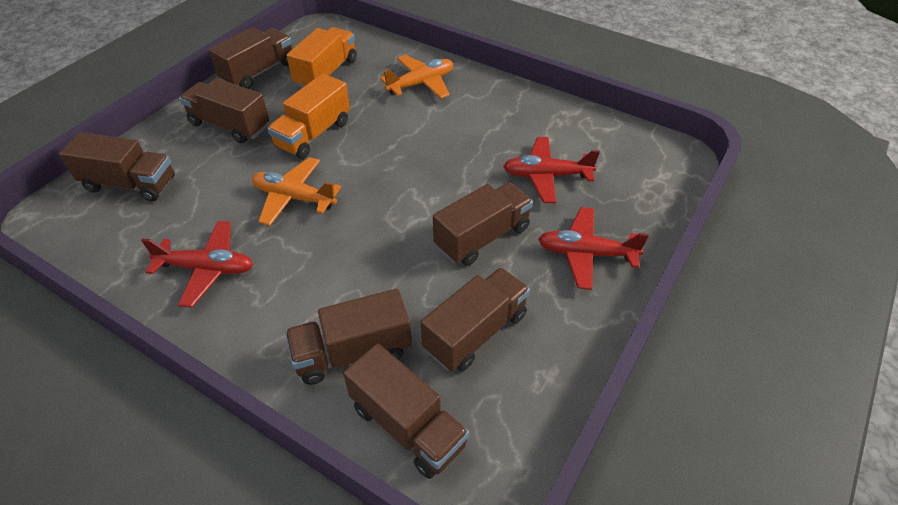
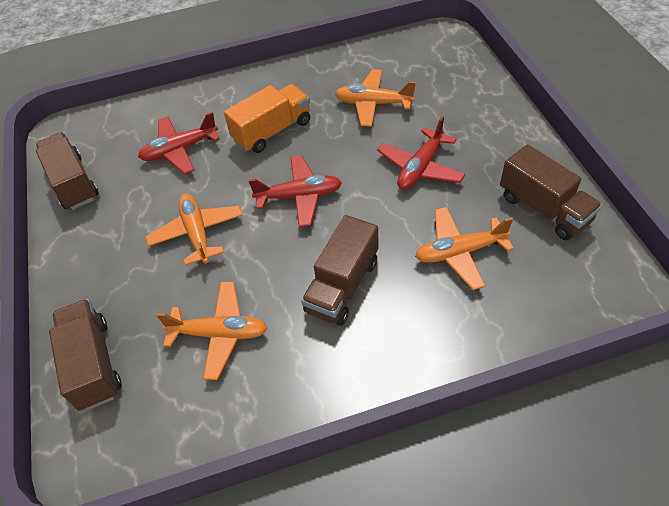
brown truck: 7 -> 4
orange plane: 2 -> 4
orange truck: 2 -> 1

